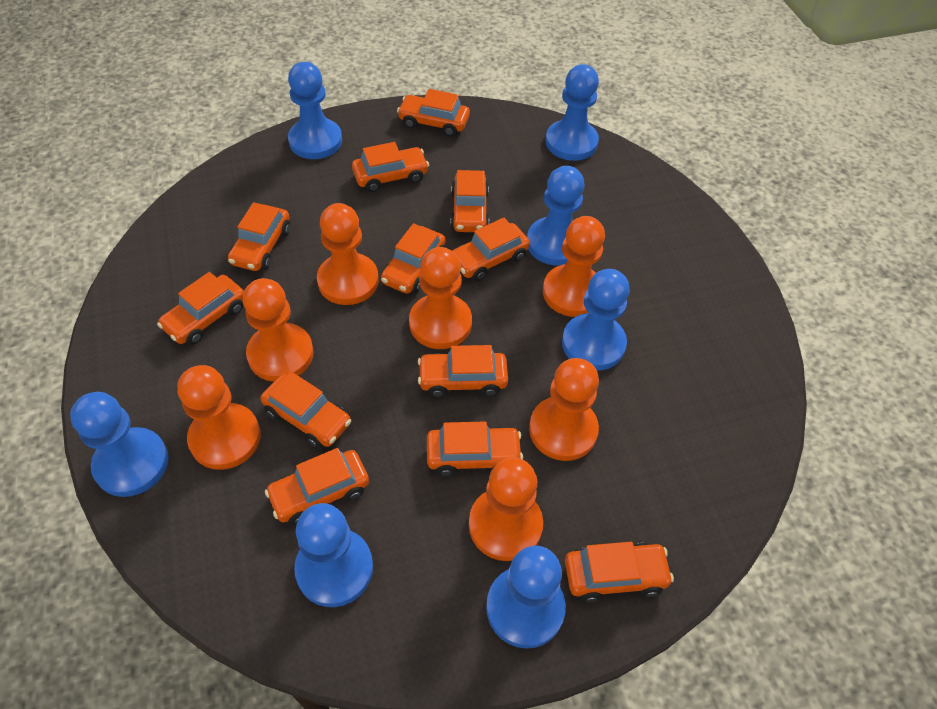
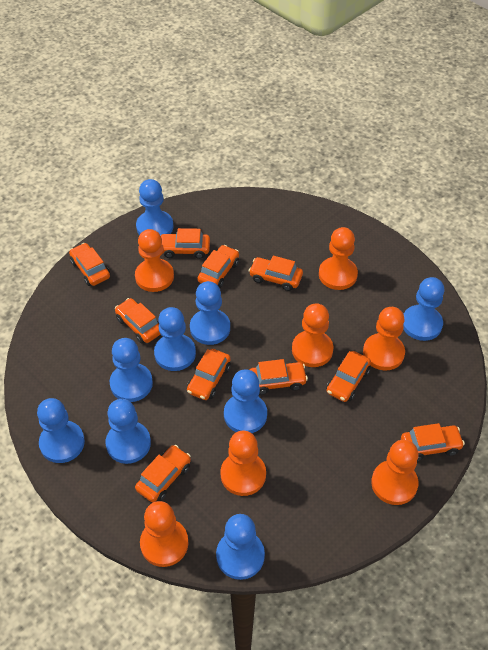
blue pawn: 7 -> 9
orange car: 12 -> 10

